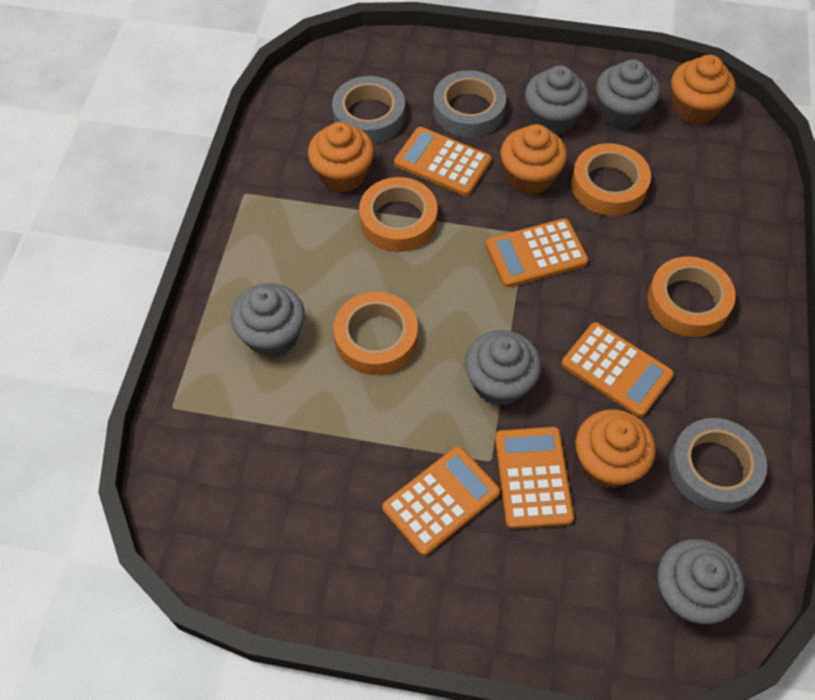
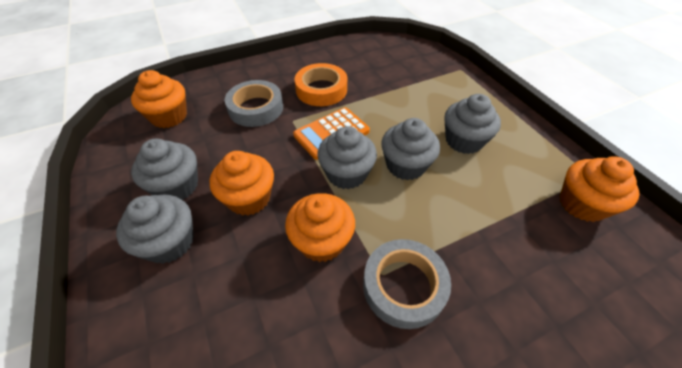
grey tape: 3 -> 2
orange calculator: 5 -> 1
orange tape: 4 -> 1

